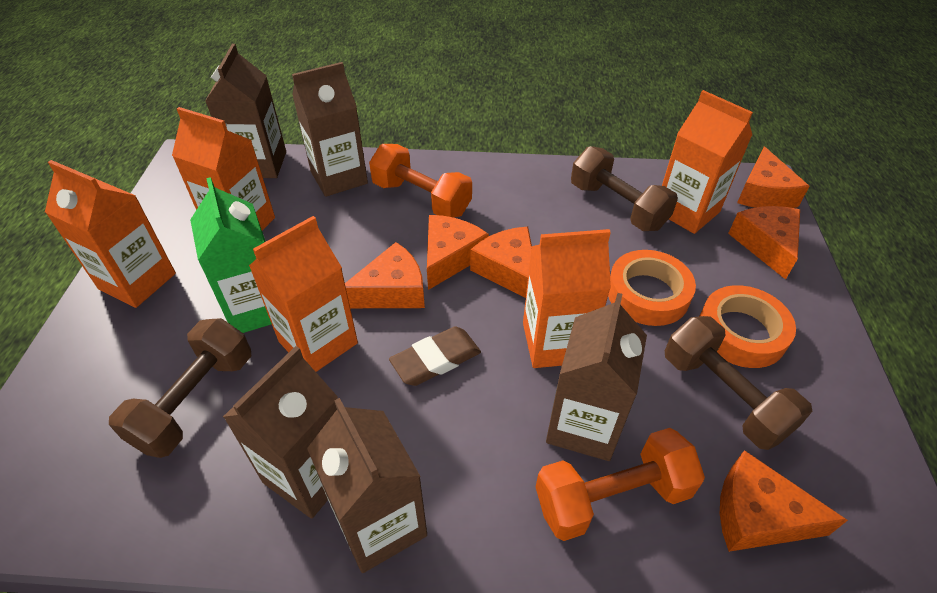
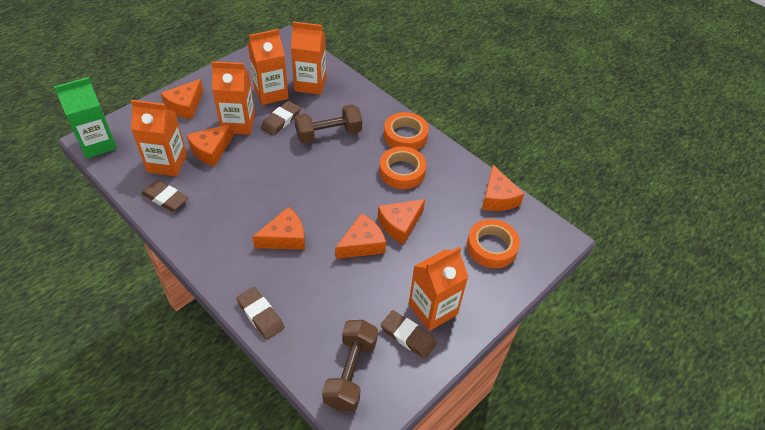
brown carton: 5 -> 0
brown dumbbell: 3 -> 2
brown eraser: 1 -> 4
orange dumbbell: 2 -> 0
orange tape: 2 -> 3

